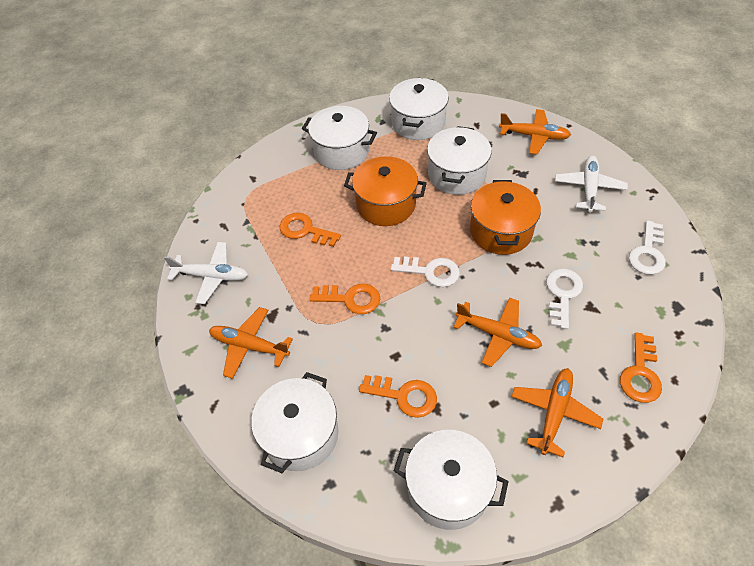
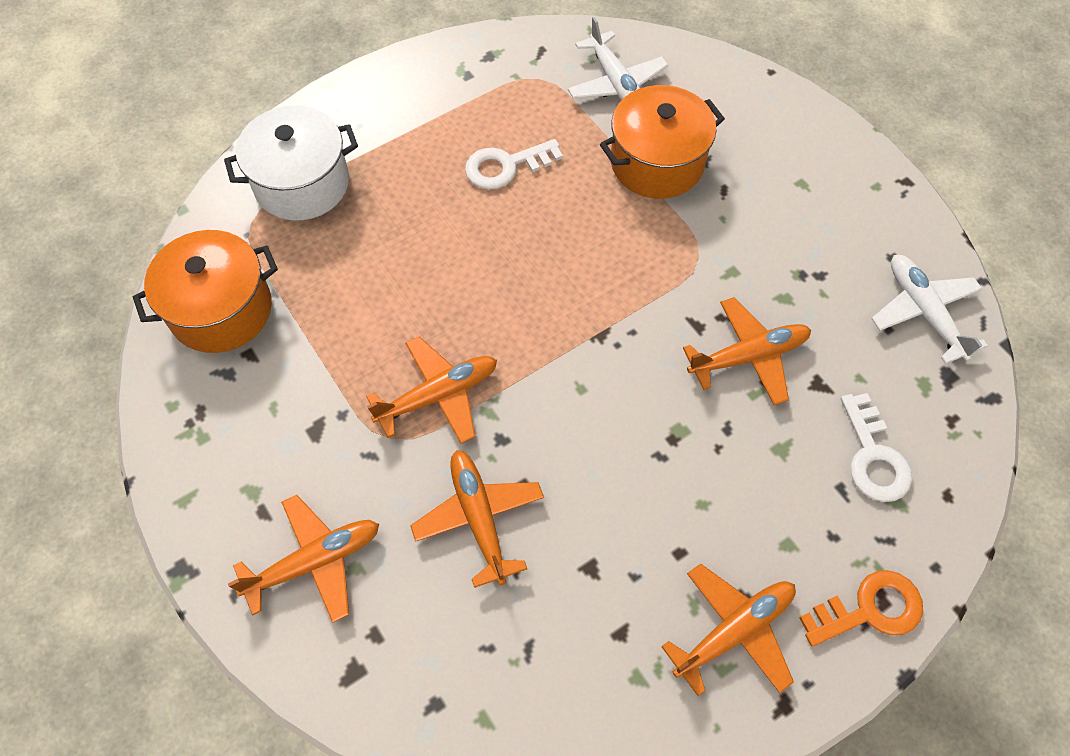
orange key: 4 -> 1
orange plane: 4 -> 5
white key: 3 -> 2
white pot: 5 -> 1

